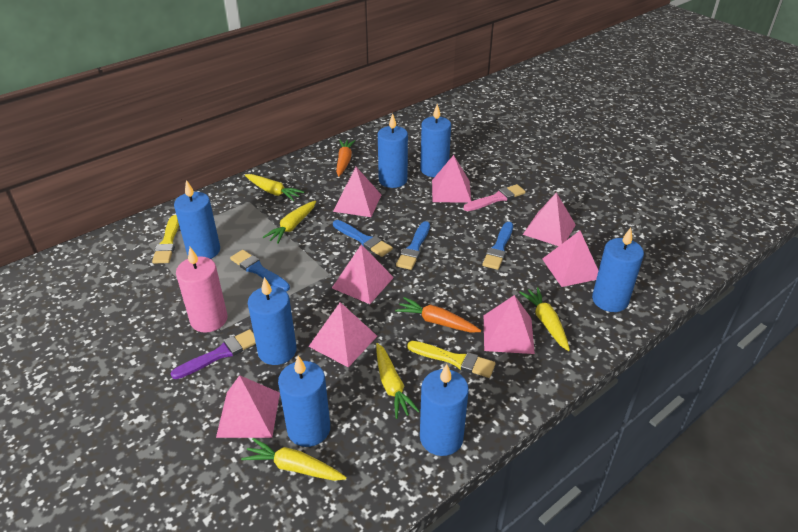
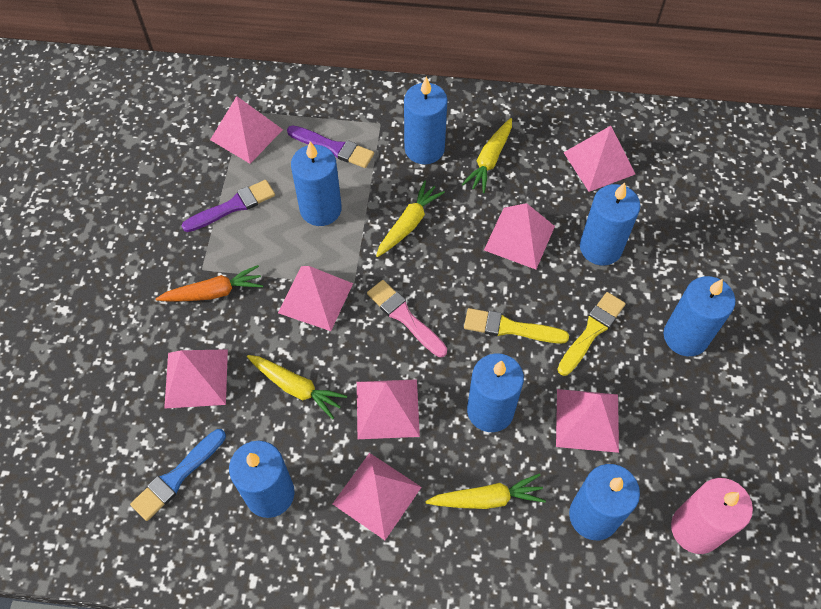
blue brush: 4 -> 1
orange carrot: 2 -> 1
purple brush: 1 -> 2
yellow carrot: 5 -> 4

